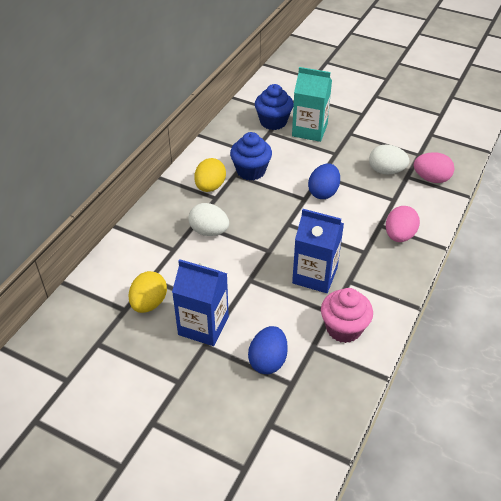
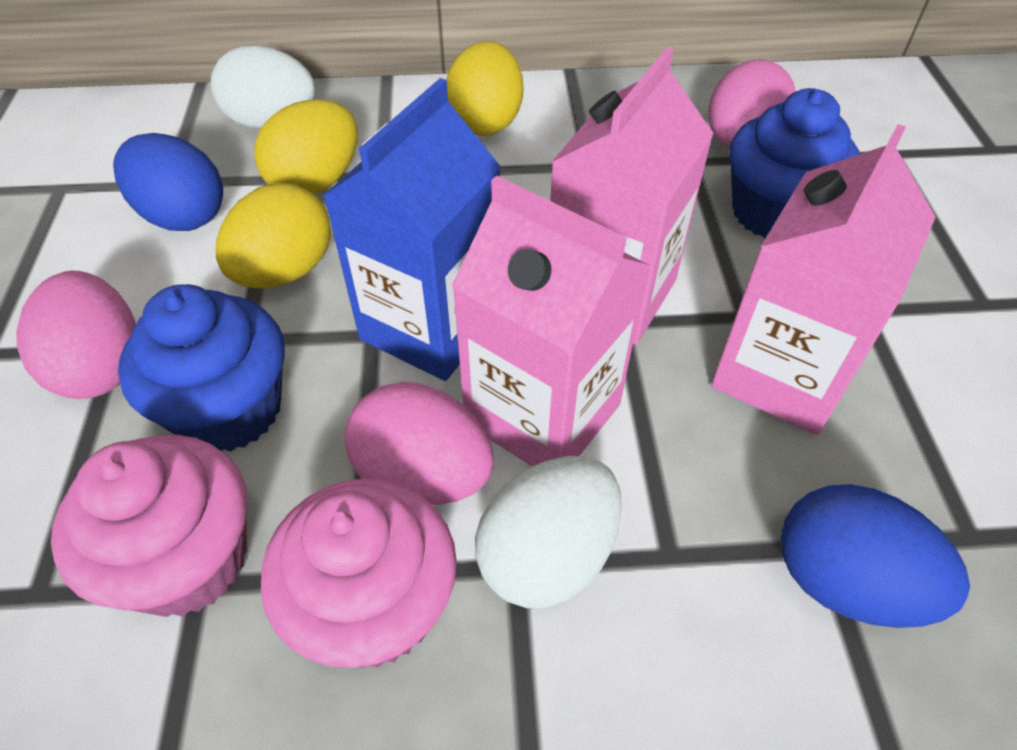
blue carton: 2 -> 1
pink carton: 0 -> 3
pink cupcake: 1 -> 2
pink egg: 2 -> 3
turquoise carton: 1 -> 0
yellow egg: 2 -> 3

